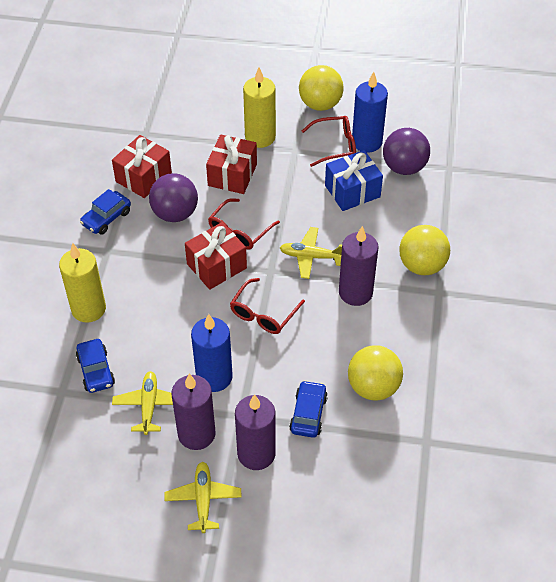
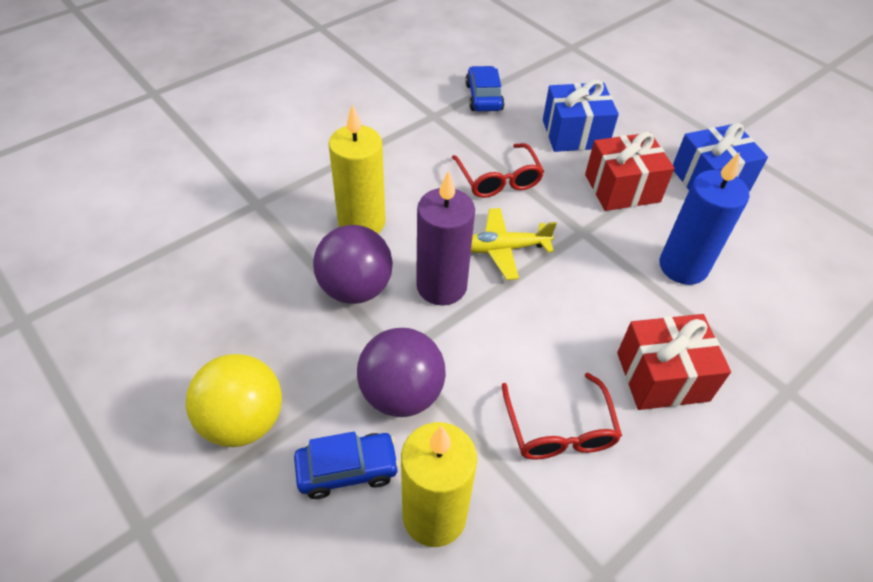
blue candle: 2 -> 1
blue car: 3 -> 2
blue gift: 1 -> 2
purple candle: 3 -> 1
red gift: 3 -> 2
red glasses: 3 -> 2
yellow ball: 3 -> 1
yellow plane: 3 -> 1

